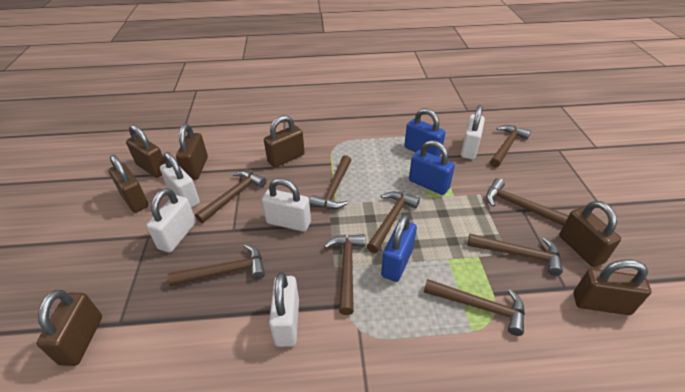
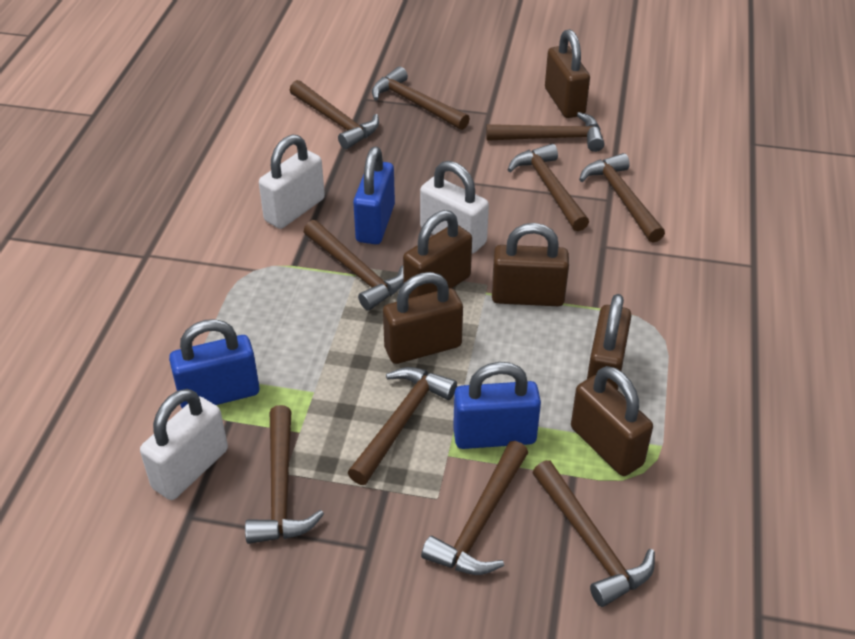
brown hammer: 9 -> 10
brown padlock: 7 -> 6
white padlock: 5 -> 3

